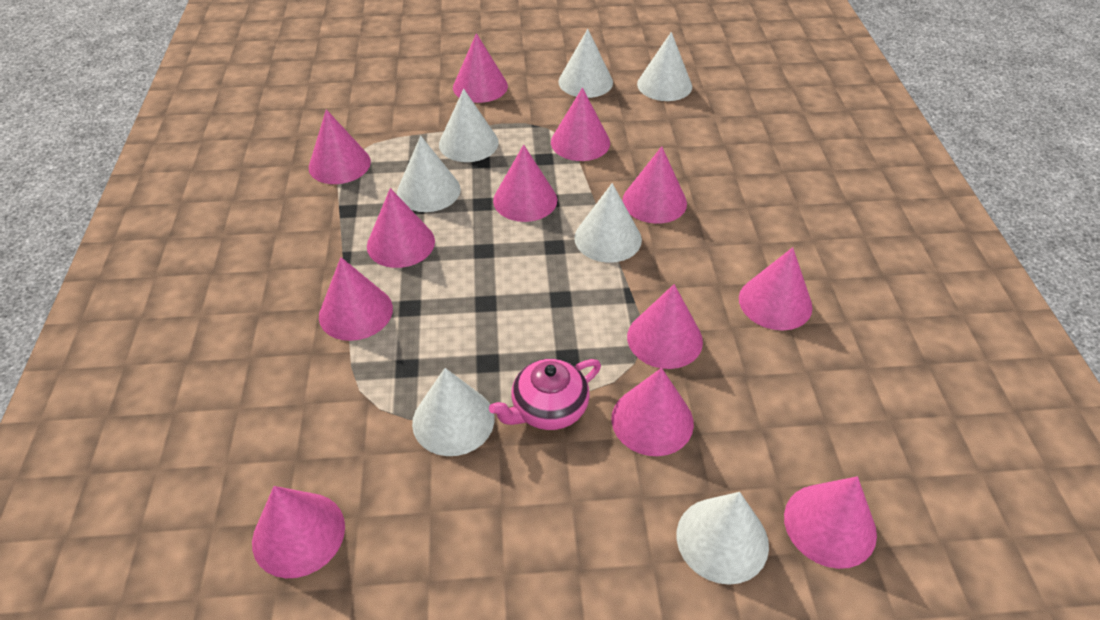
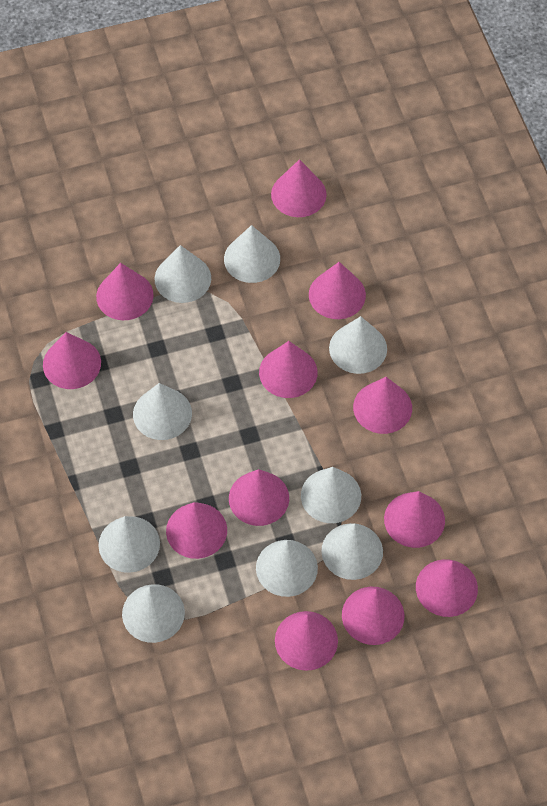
pink teapot: 1 -> 0
white cone: 7 -> 9

